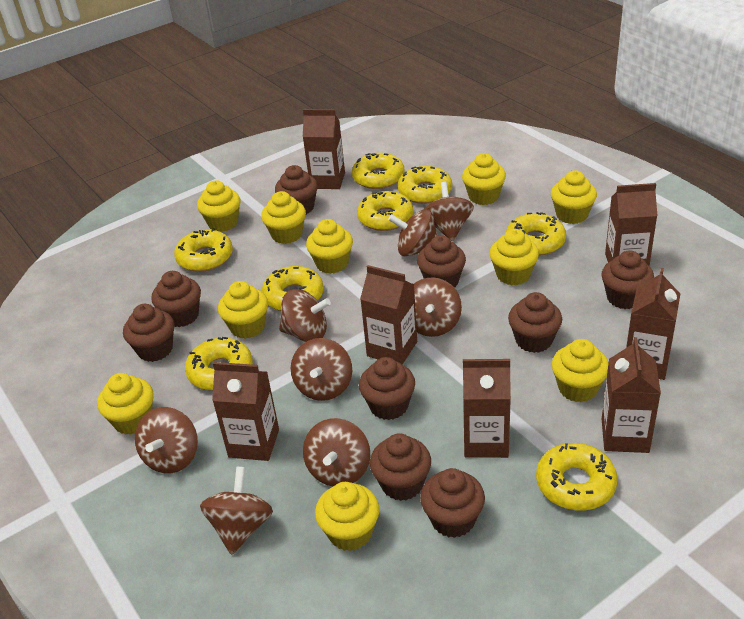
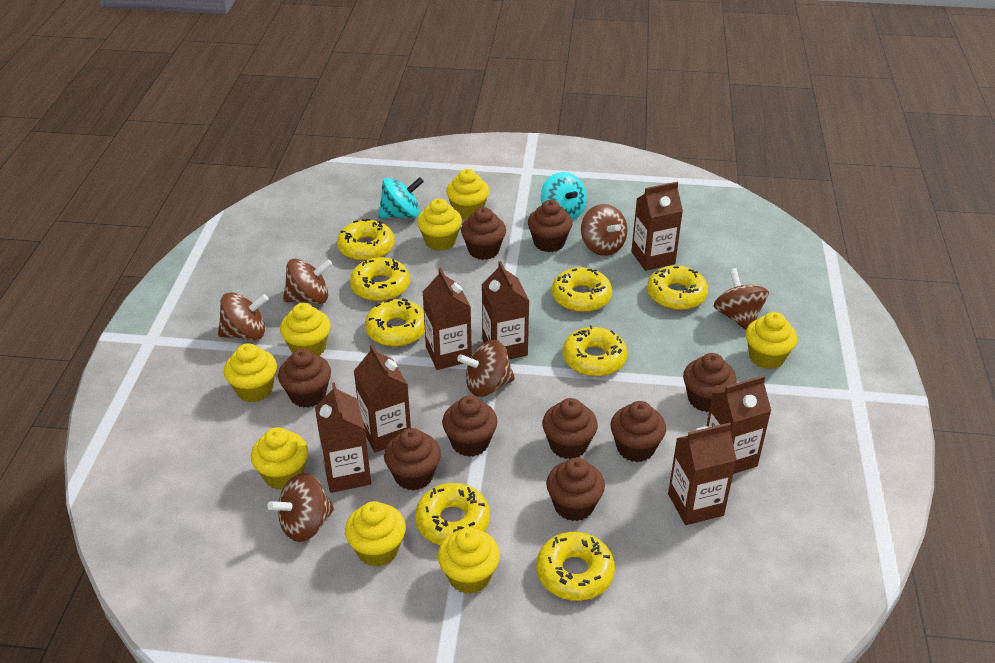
brown spinning top: 8 -> 6
turquoise spinning top: 0 -> 2
yellow cupcake: 10 -> 8

